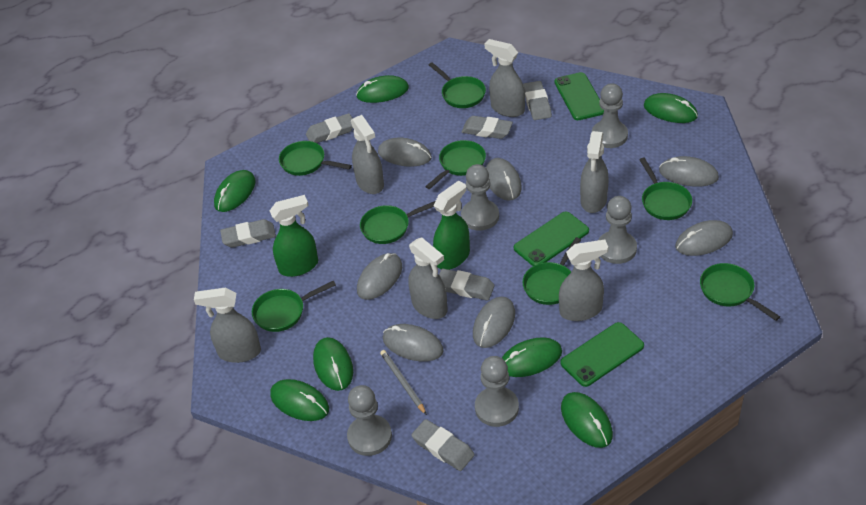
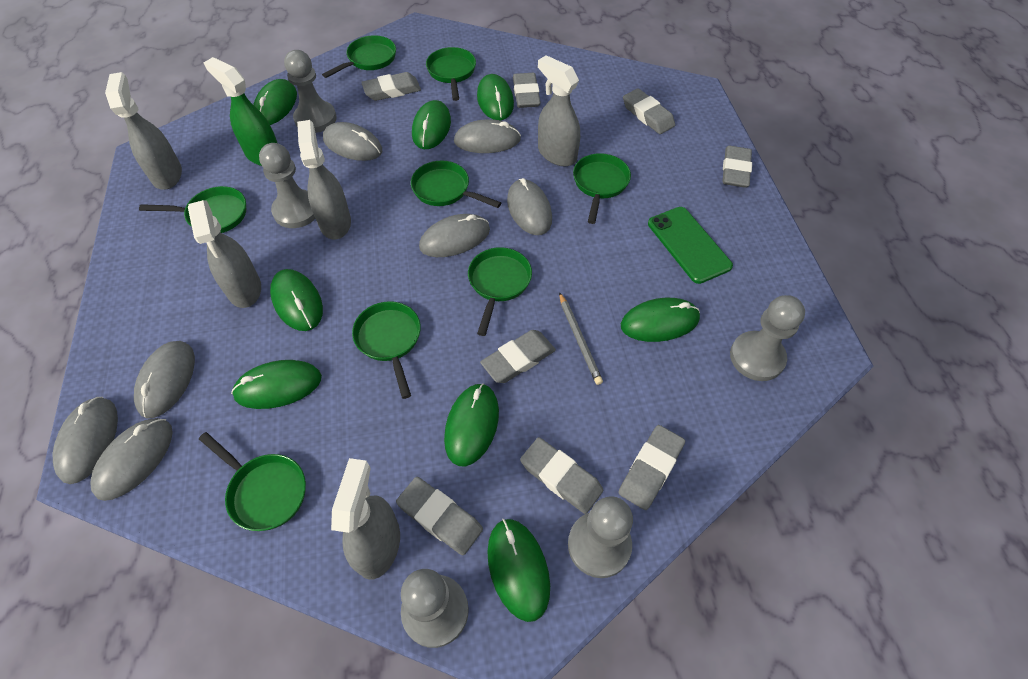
green mouse: 7 -> 8
green phone: 3 -> 1
green spray bottle: 2 -> 1
grey eraser: 6 -> 8
grey spray bottle: 6 -> 5

